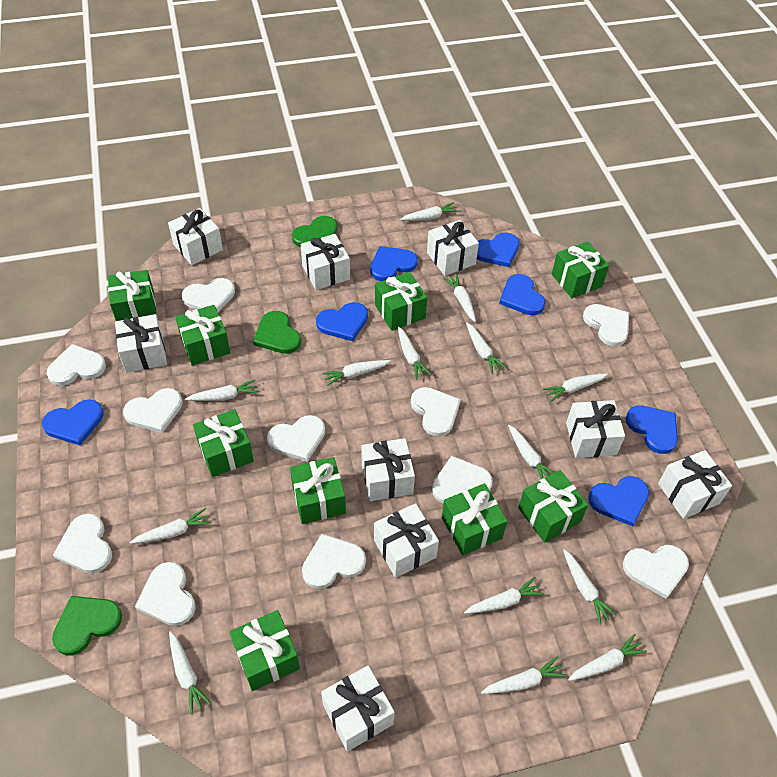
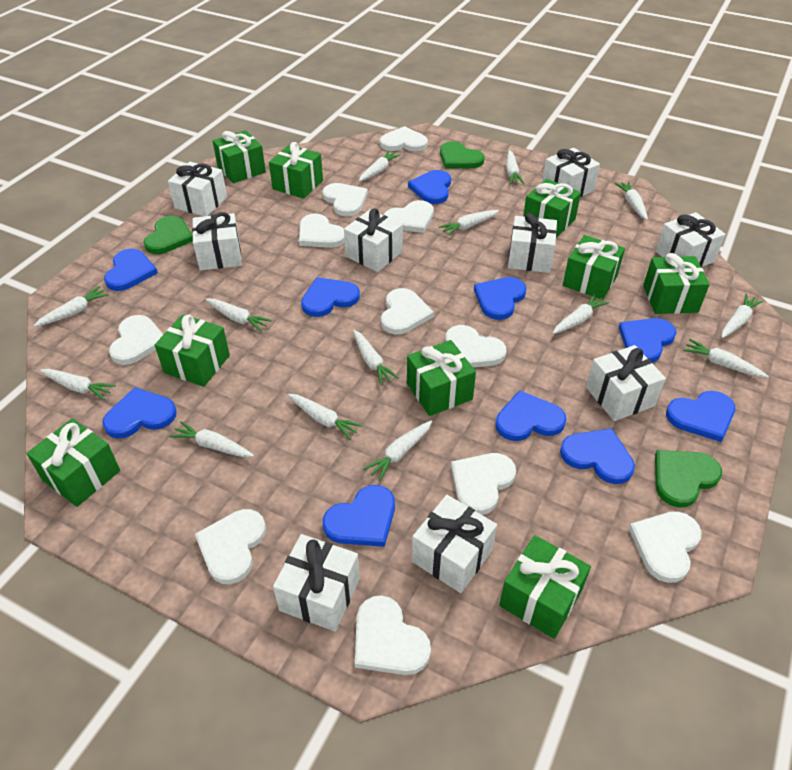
blue heart: 7 -> 10

